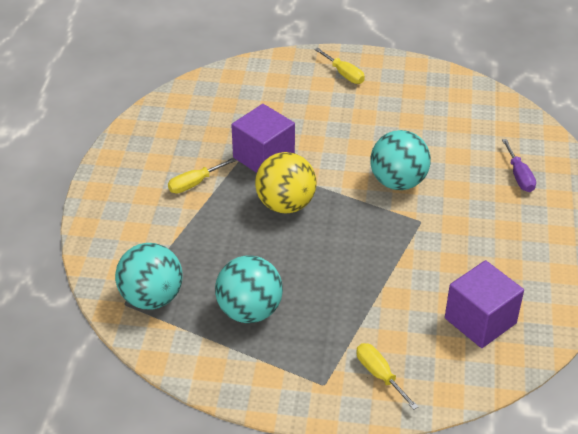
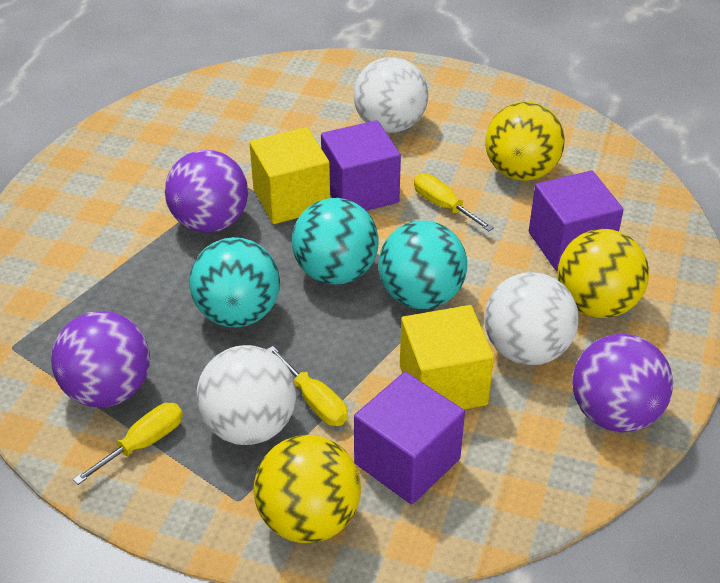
purple ball: 0 -> 3
purple cube: 2 -> 3
purple screwdriver: 1 -> 0
white ball: 0 -> 3
yellow ball: 1 -> 3
yellow cube: 0 -> 2

